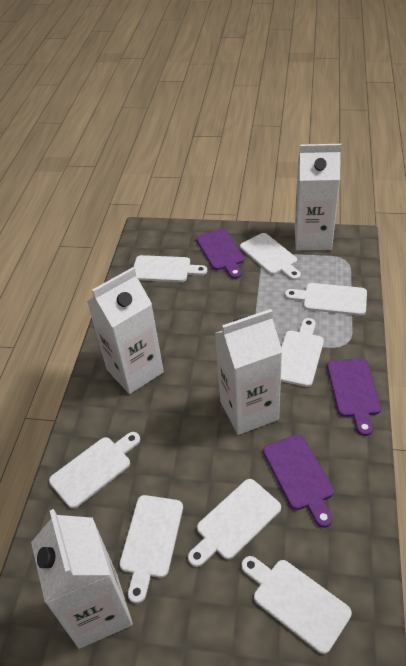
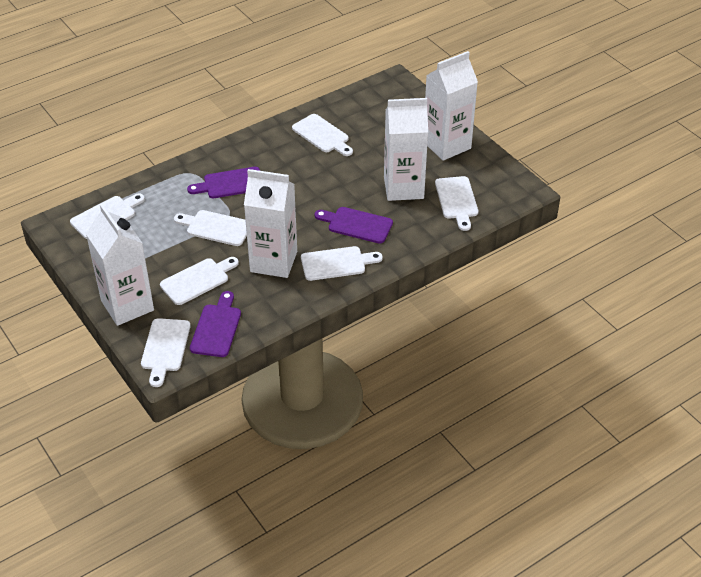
white cutting board: 8 -> 7

